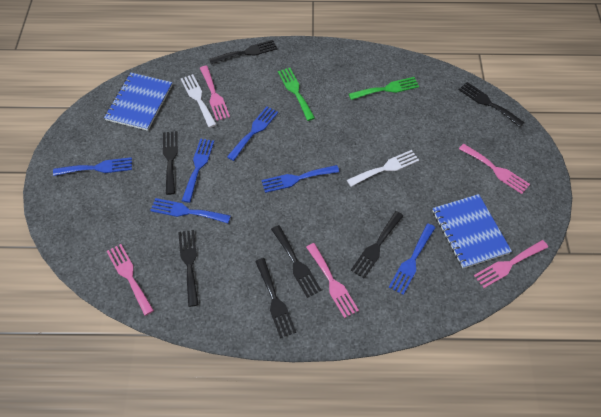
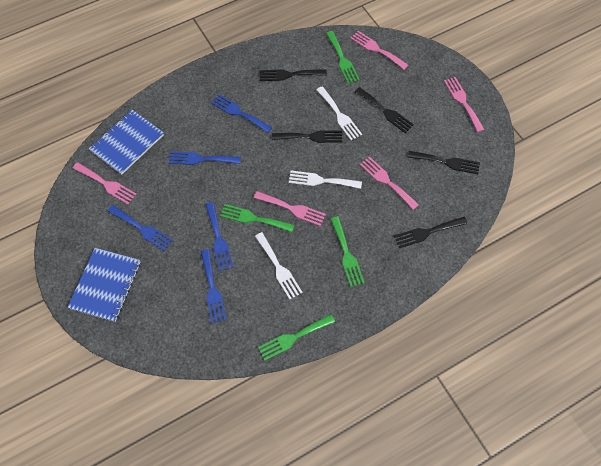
black fork: 7 -> 5
blue fork: 6 -> 5
green fork: 2 -> 4
white fork: 2 -> 3

